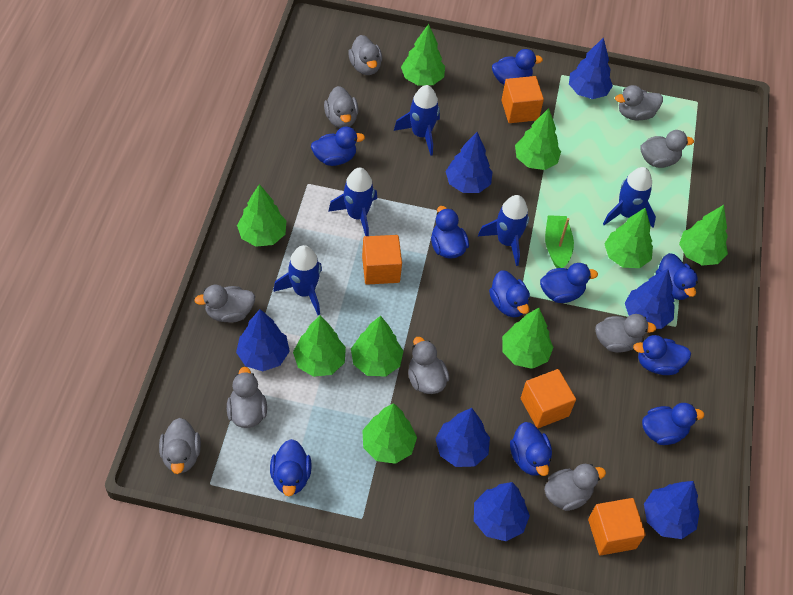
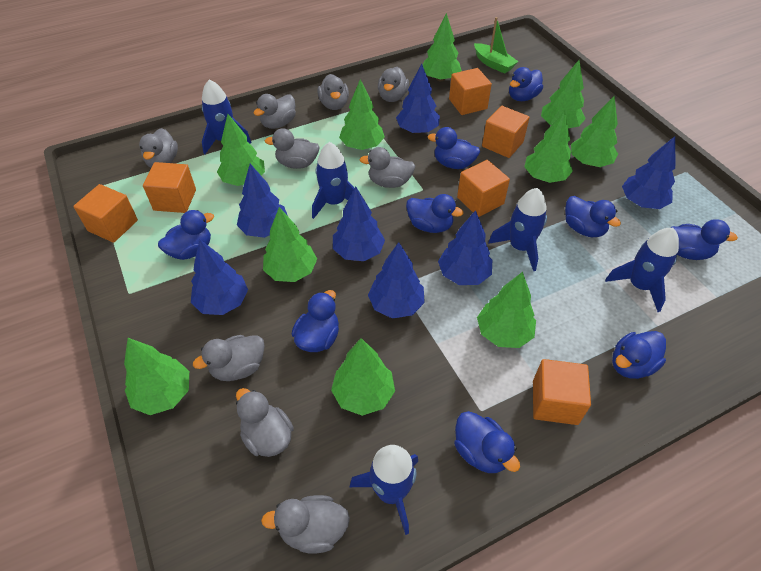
blue duck: 10 -> 9
green tree: 9 -> 10
grey duck: 10 -> 9
orange cube: 4 -> 6

